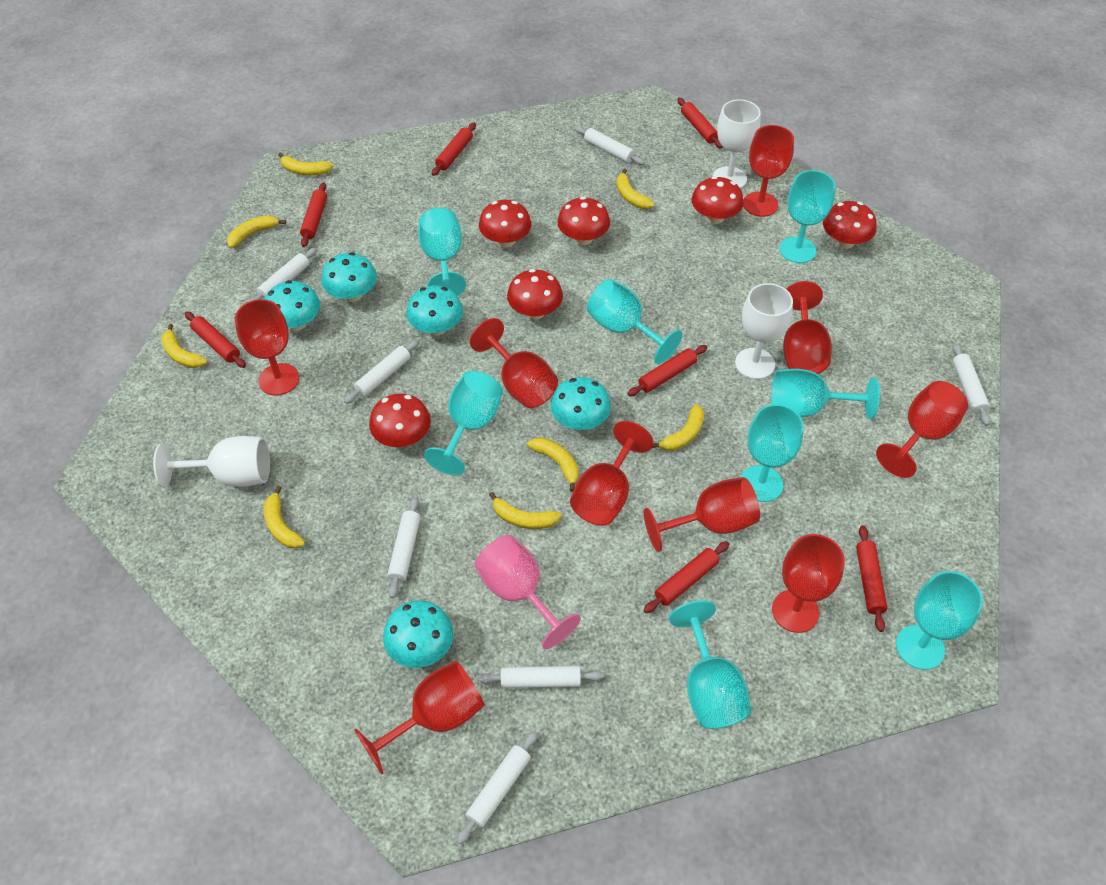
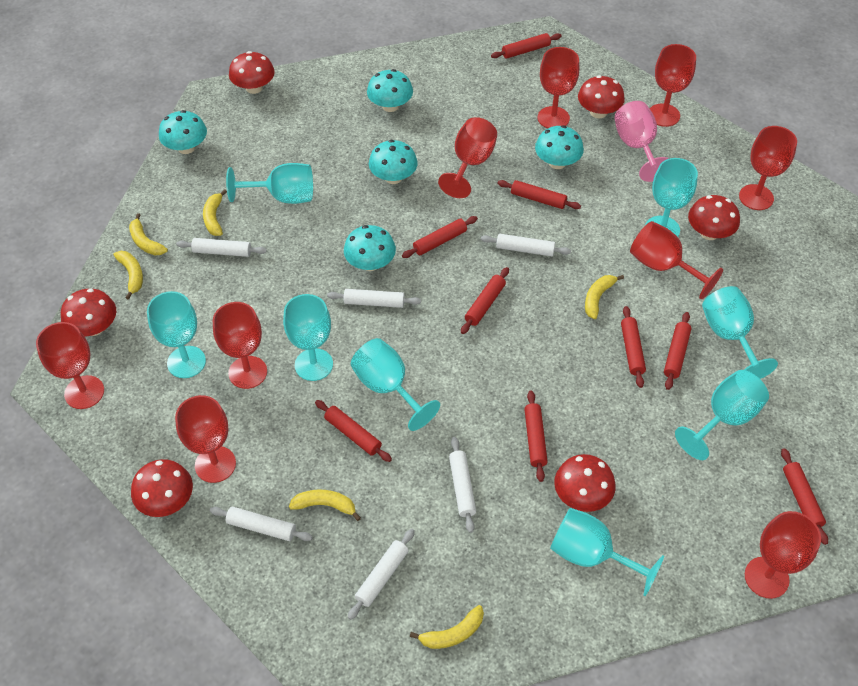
red rolling pin: 7 -> 9
white goblet: 3 -> 0
white rolling pin: 7 -> 6
yellow banana: 8 -> 6

